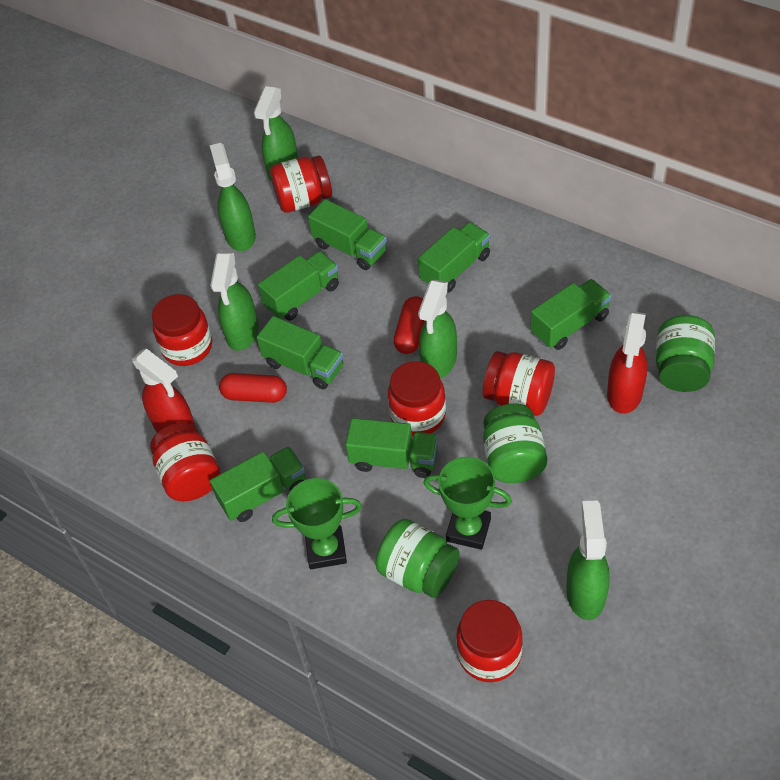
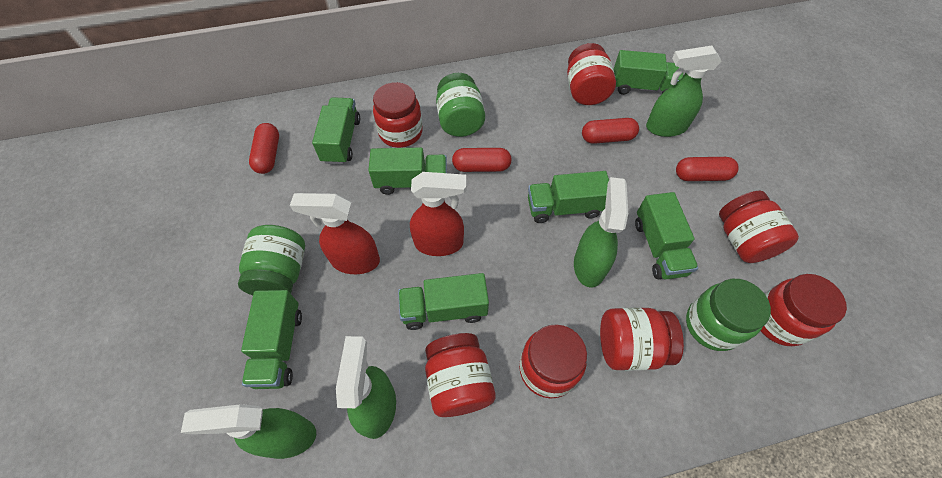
green spray bottle: 5 -> 4
green trophy: 2 -> 0
red capsule: 2 -> 4
red jar: 6 -> 7

